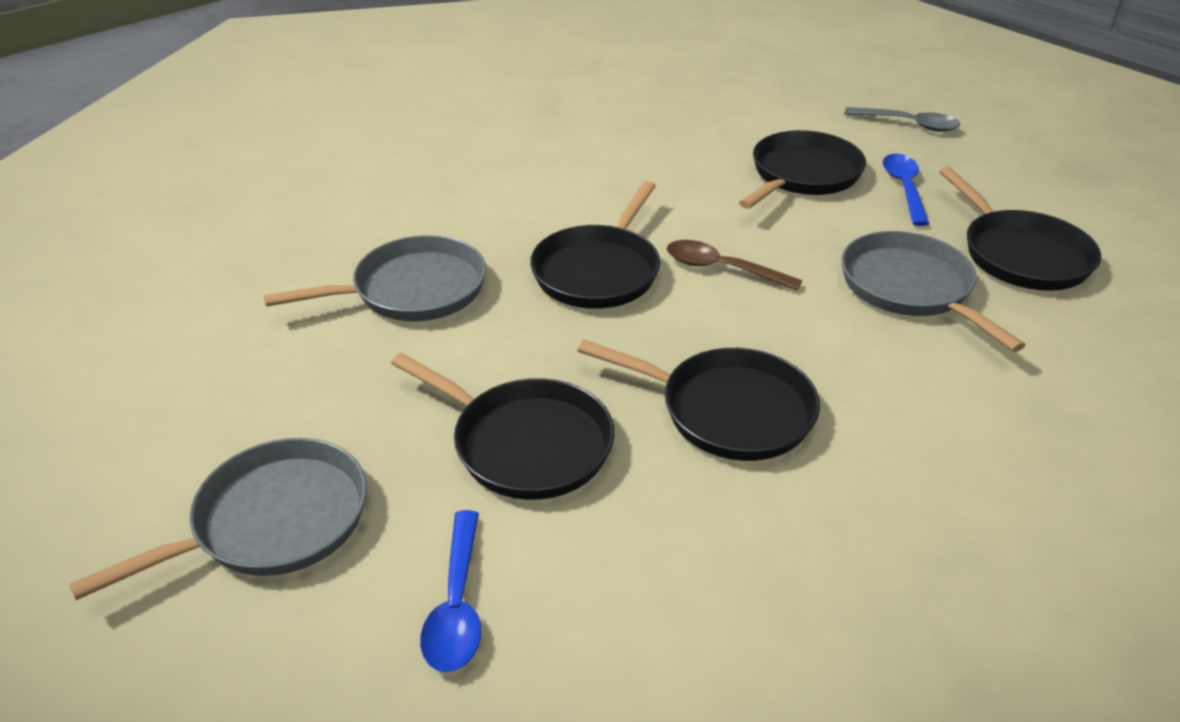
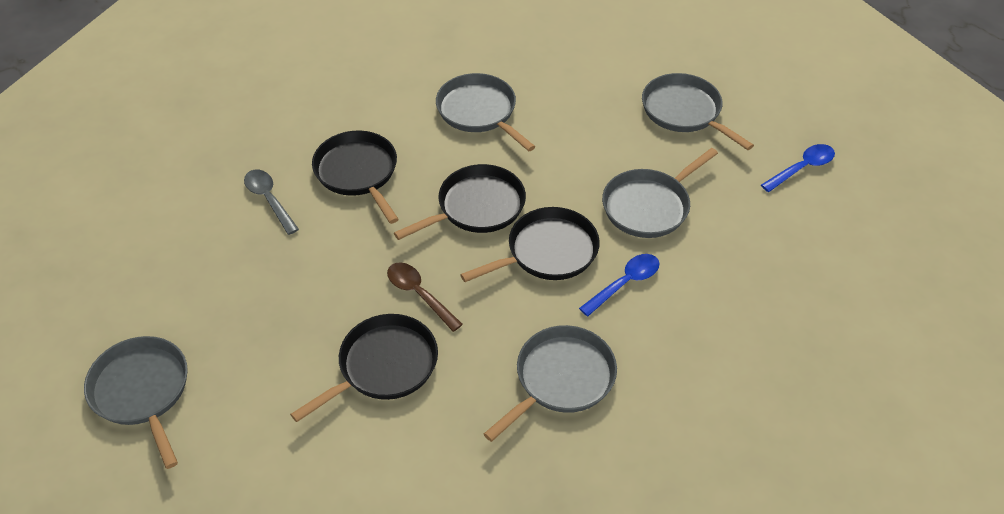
black pan: 5 -> 4
grey pan: 3 -> 5

